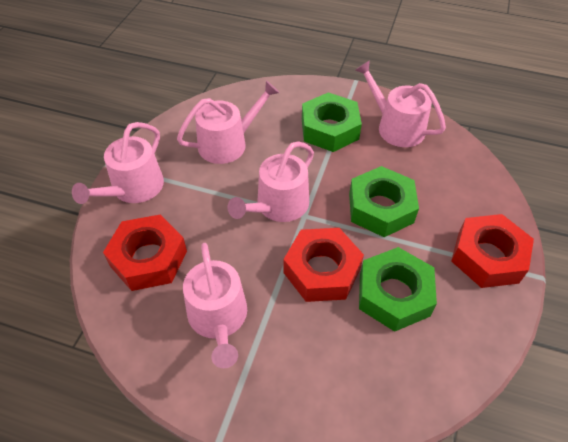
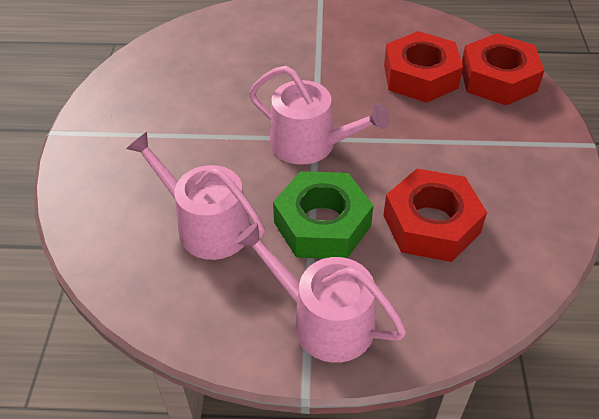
green nut: 3 -> 1
pink watering can: 5 -> 3

